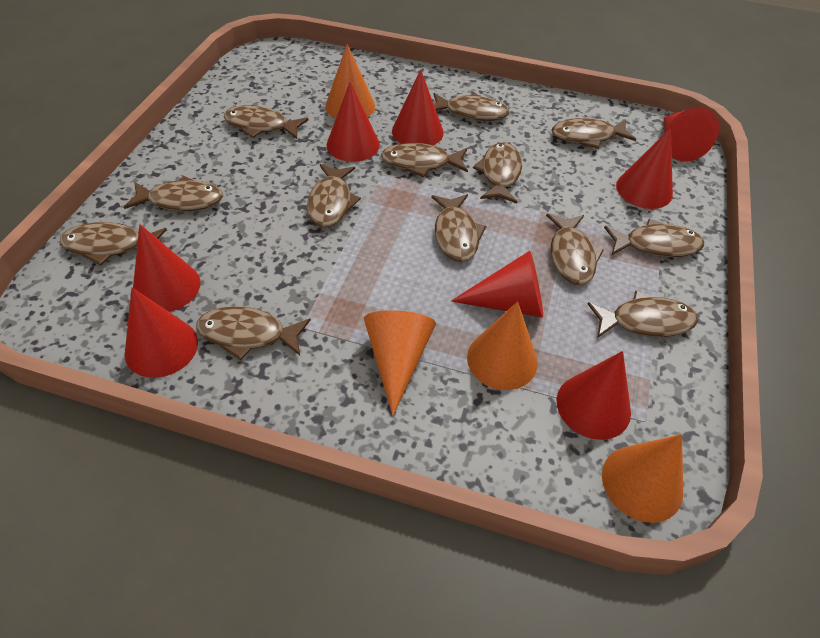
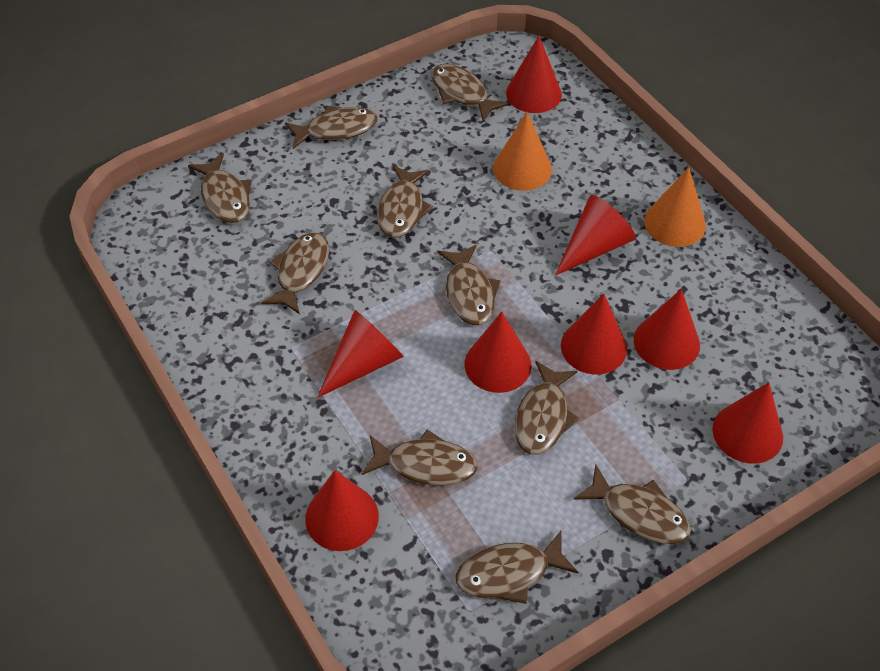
brown fish: 13 -> 10
orange cone: 4 -> 2

